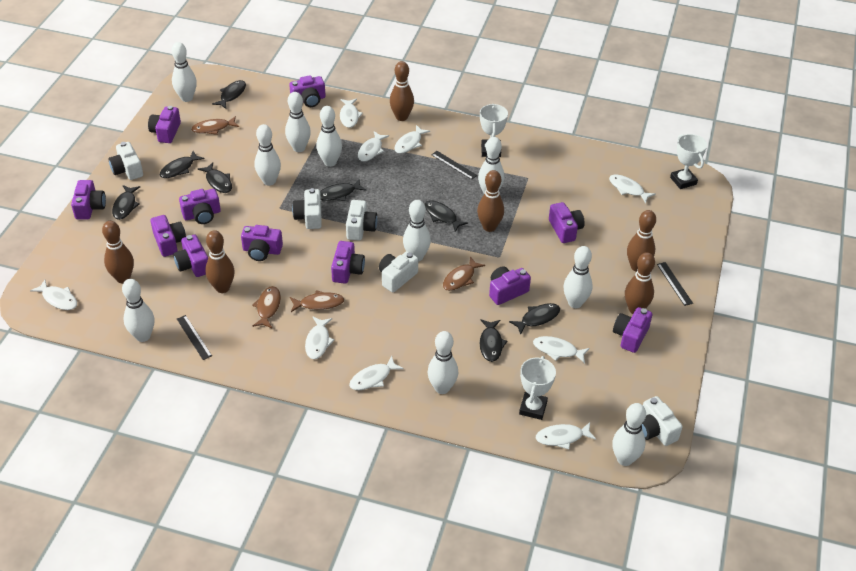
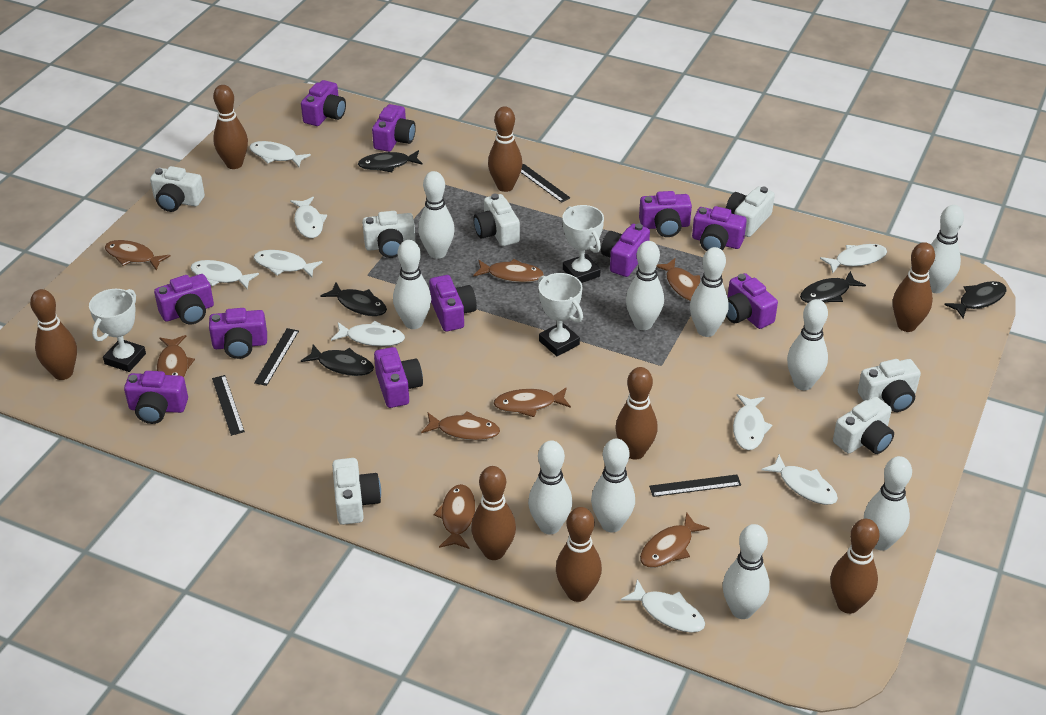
black fish: 8 -> 5
black ruler: 3 -> 4
brown bowling pin: 6 -> 8
brown fish: 4 -> 8
white camera: 5 -> 7

